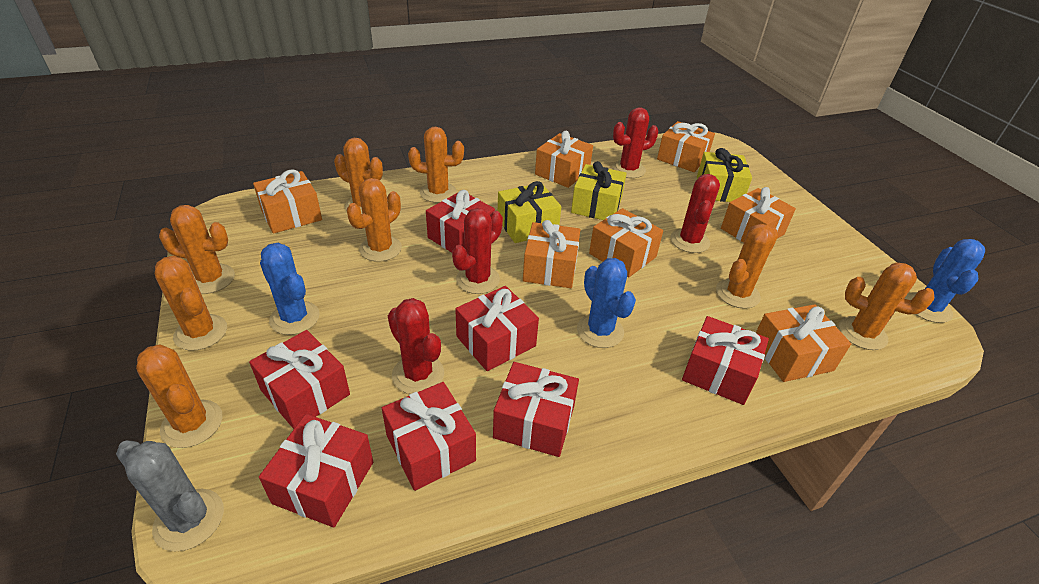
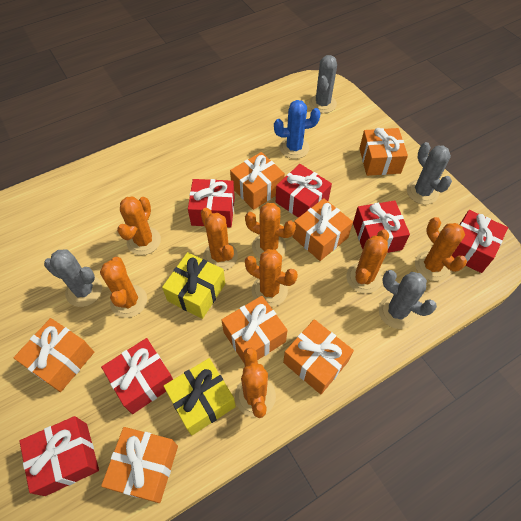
blue cactus: 3 -> 1
grey cactus: 1 -> 4
red cactus: 4 -> 0
red gift: 7 -> 6
yellow gift: 3 -> 2

